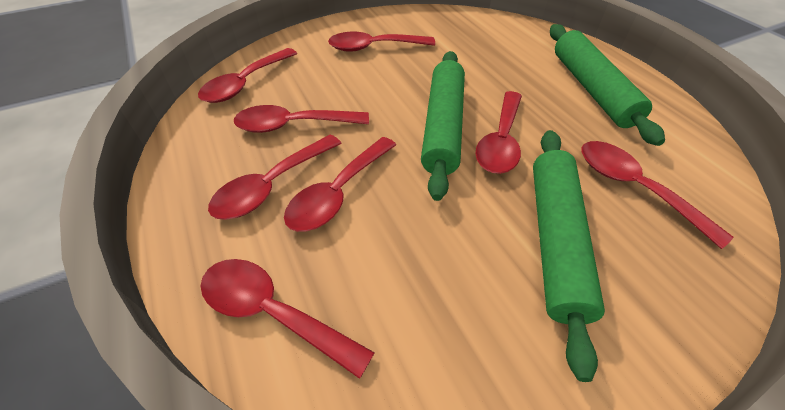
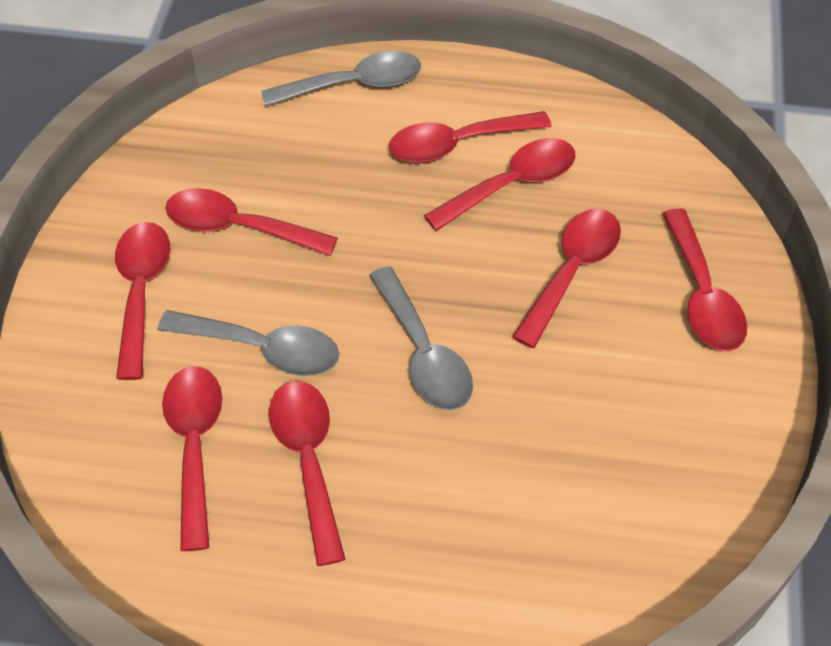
green rolling pin: 3 -> 0
grey spoon: 0 -> 3

